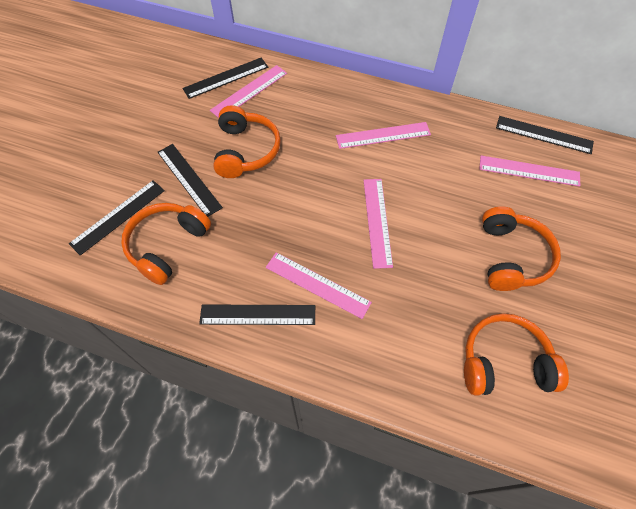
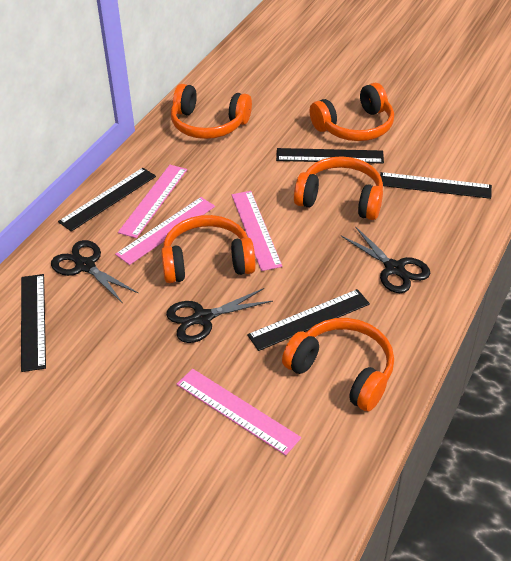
black scissors: 0 -> 3
orange headphones: 4 -> 5
pink ruler: 5 -> 4

